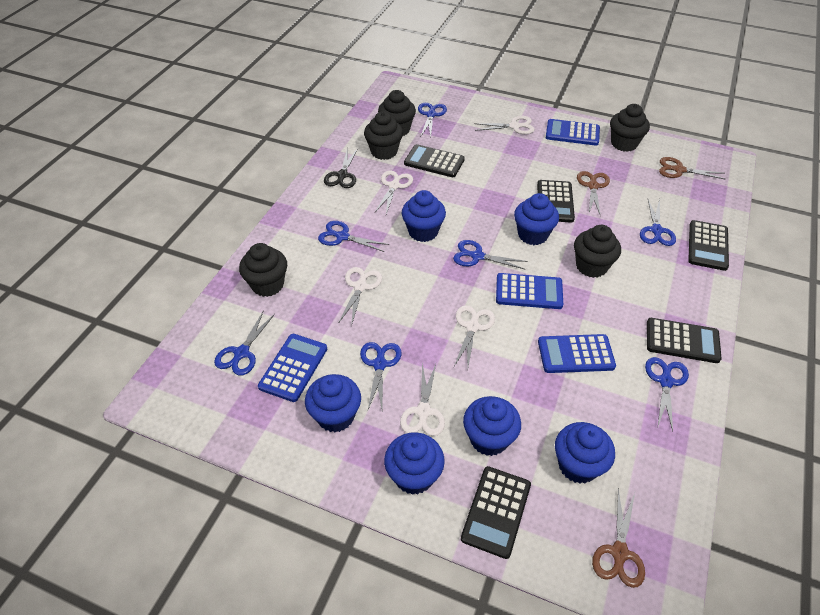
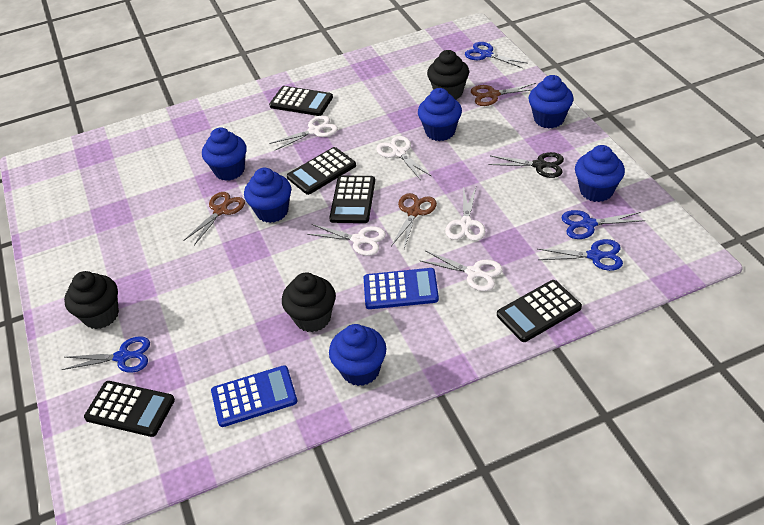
black cupcake: 5 -> 3
blue calculator: 4 -> 2
blue scissors: 7 -> 4

